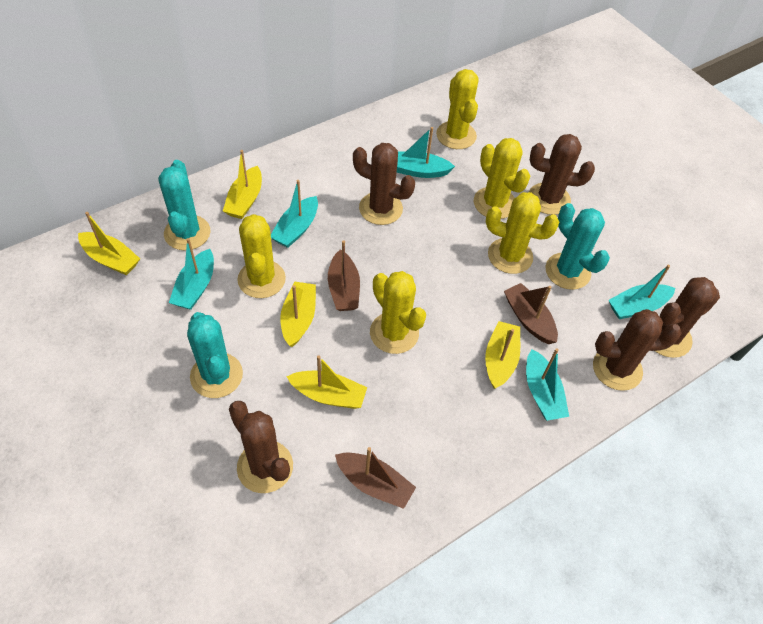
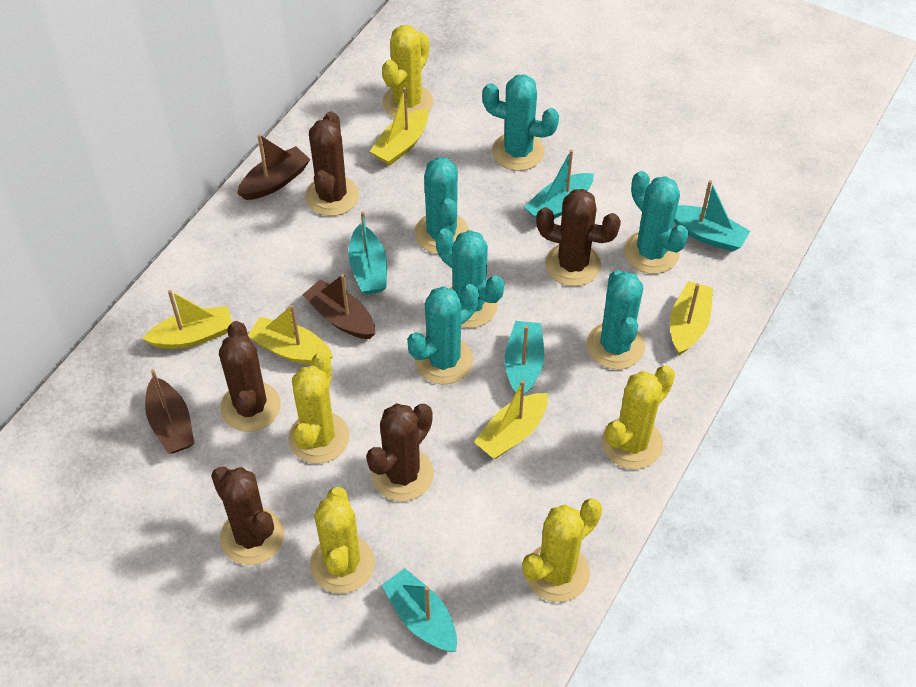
turquoise cactus: 3 -> 6

